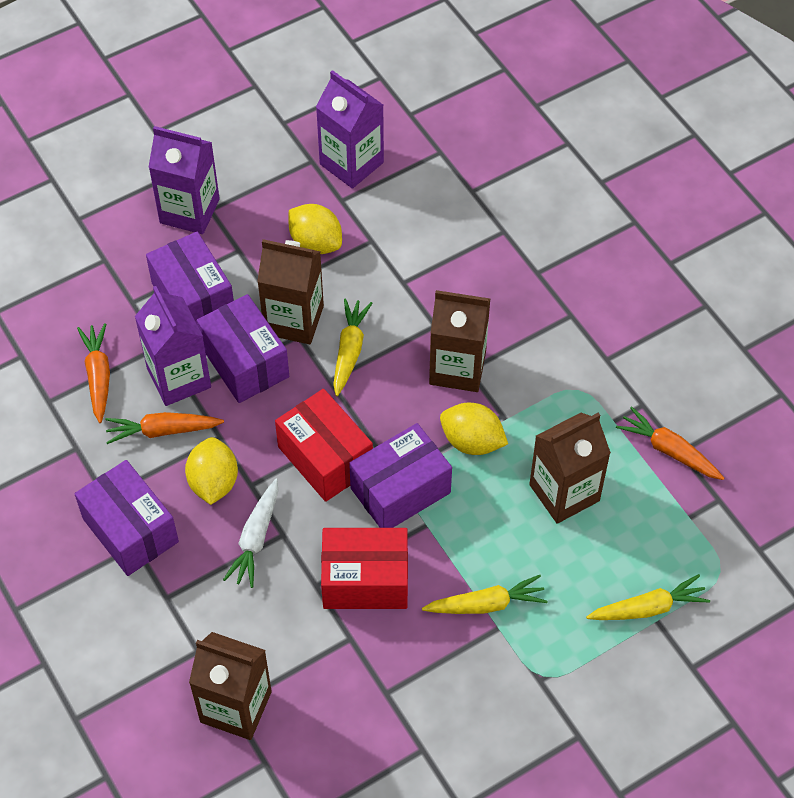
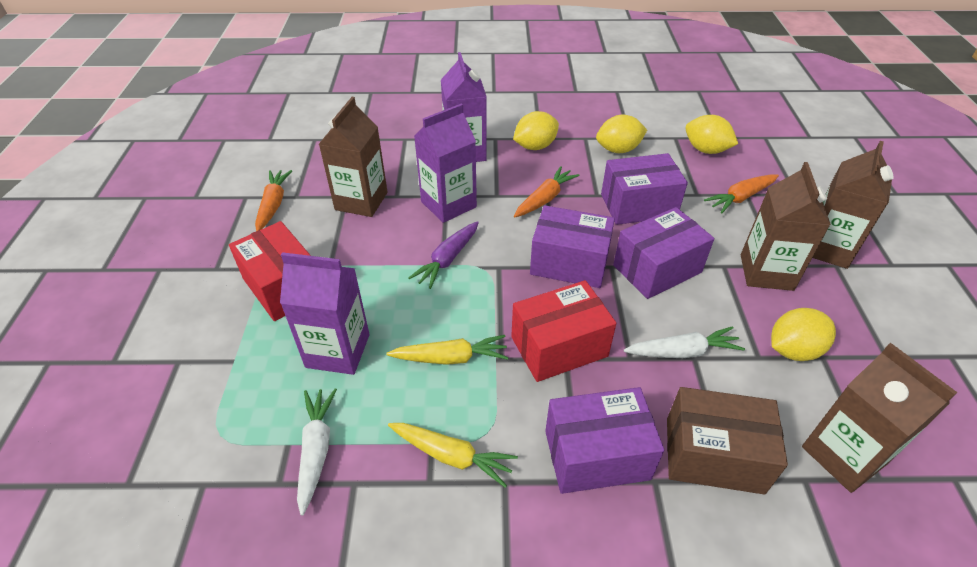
brown box: 0 -> 1
purple carrot: 0 -> 1
white carrot: 1 -> 2
yellow carrot: 3 -> 2
yellow lemon: 3 -> 4

